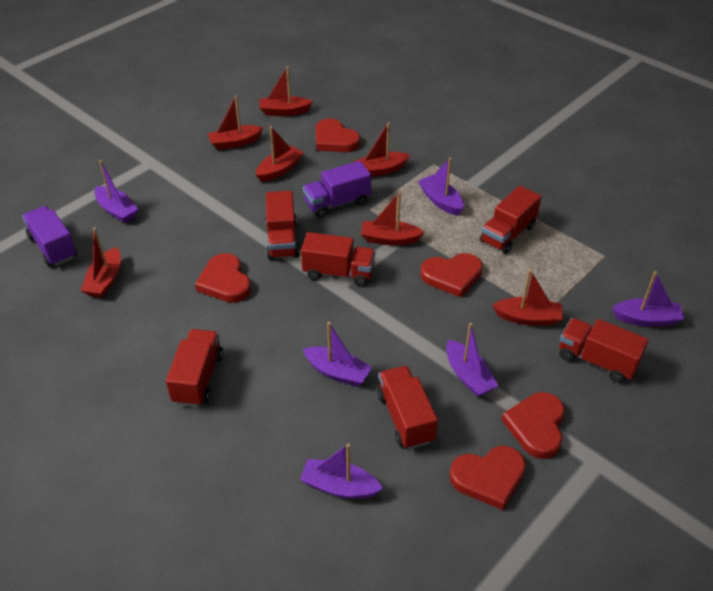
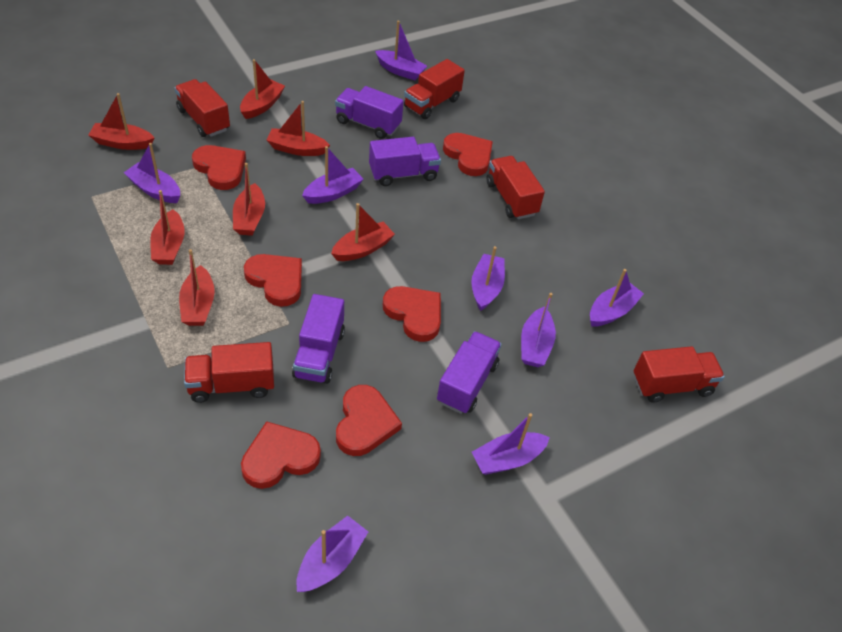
purple boat: 6 -> 8
purple truck: 2 -> 4
red heart: 5 -> 6
red truck: 6 -> 5

